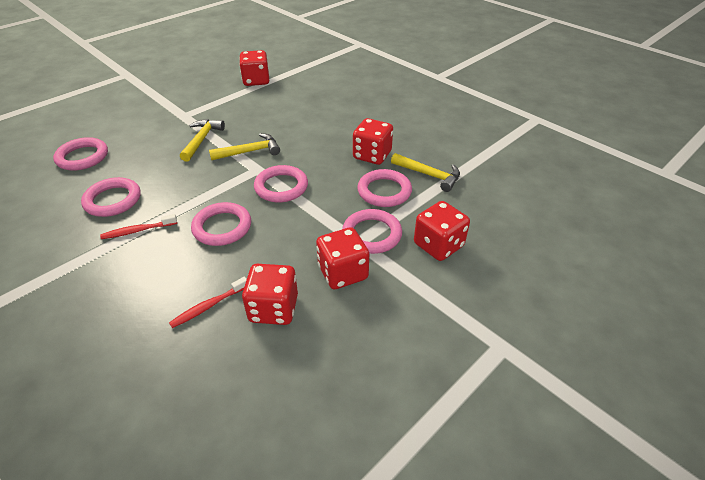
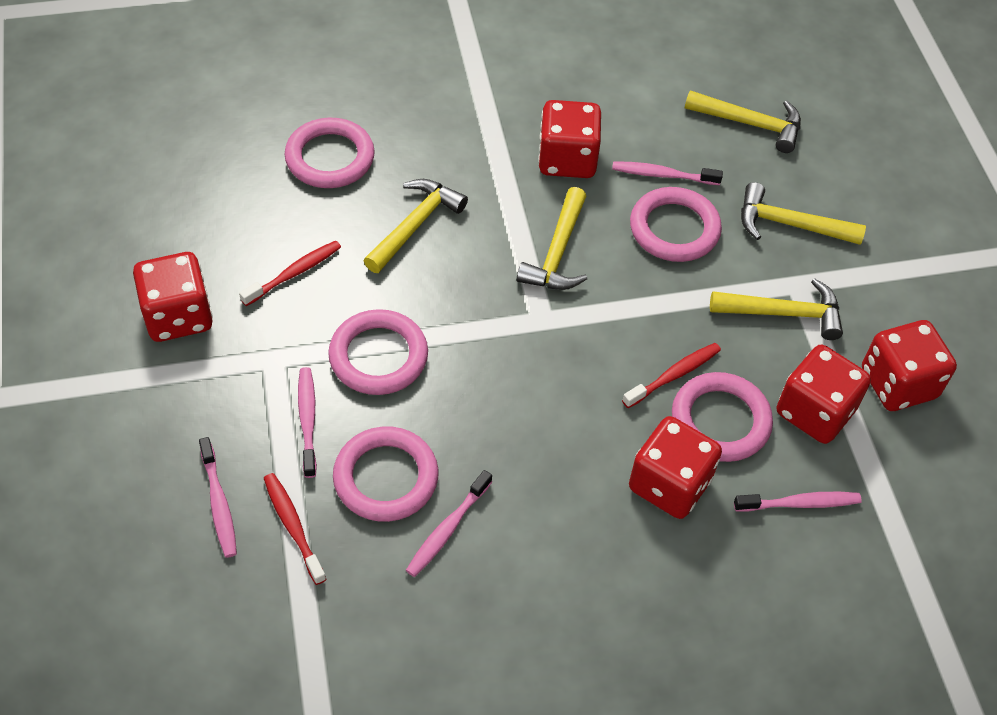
pink ring: 6 -> 5
pink toothbrush: 0 -> 5
red toothbrush: 2 -> 3
yellow hammer: 3 -> 5

